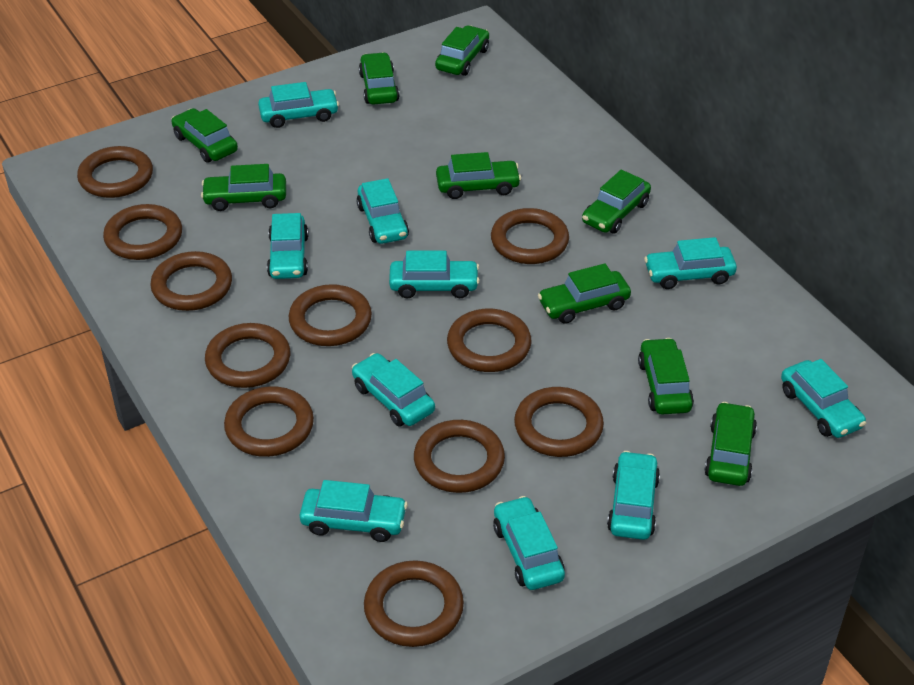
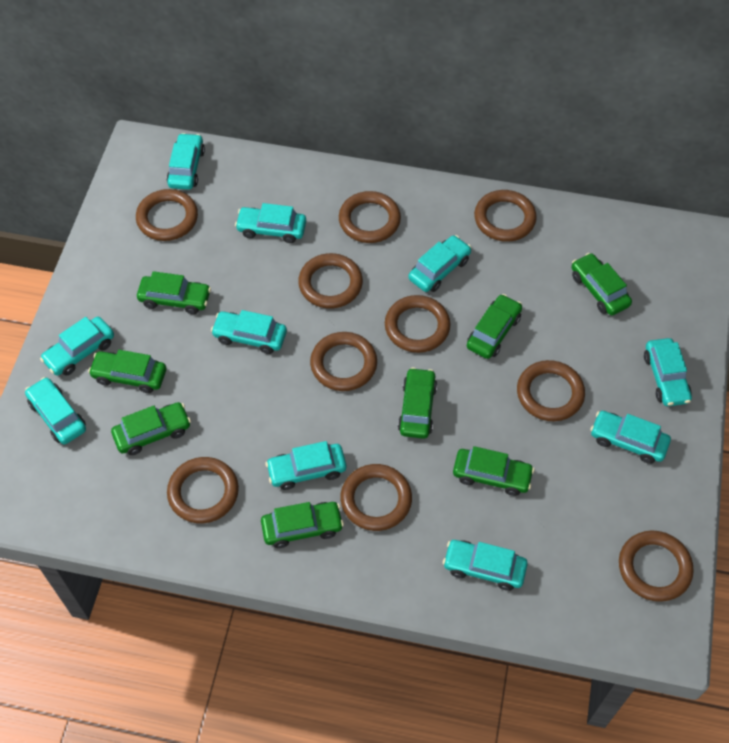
brown ring: 11 -> 10
green car: 9 -> 8

